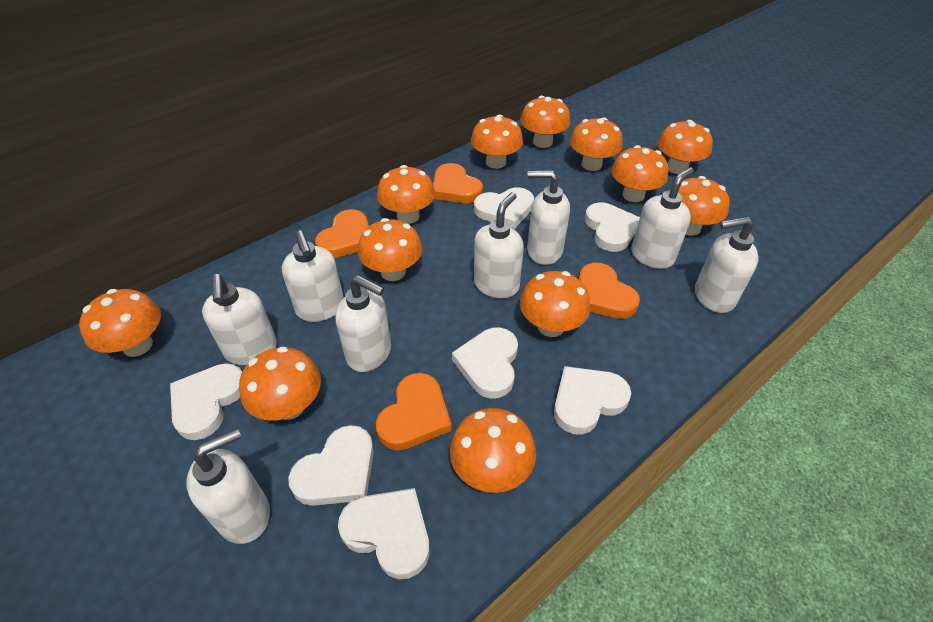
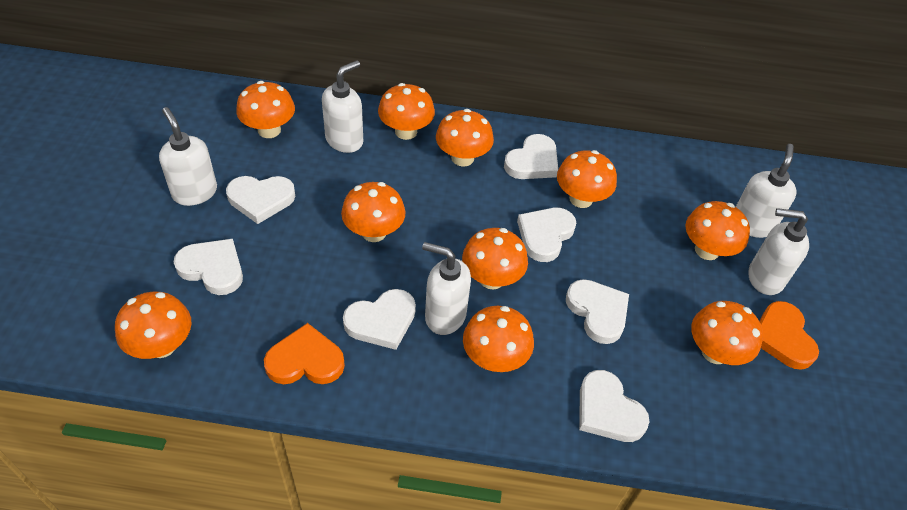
orange heart: 4 -> 2
orange mushroom: 12 -> 10
white soap dispenser: 8 -> 5

